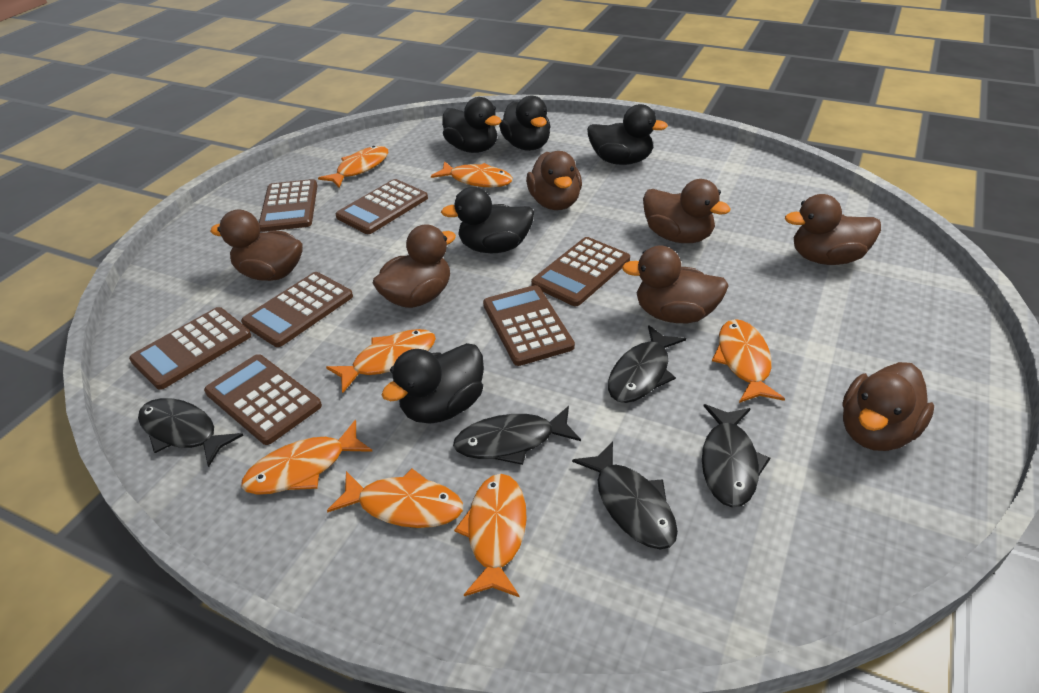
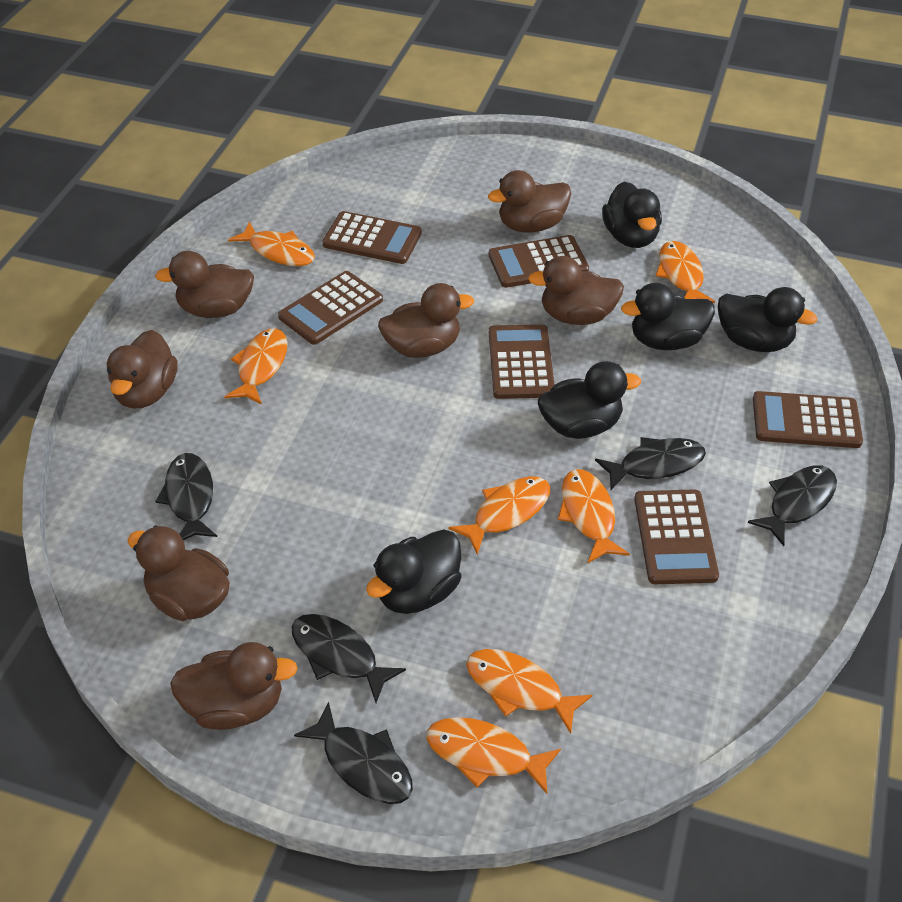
brown calculator: 7 -> 6

